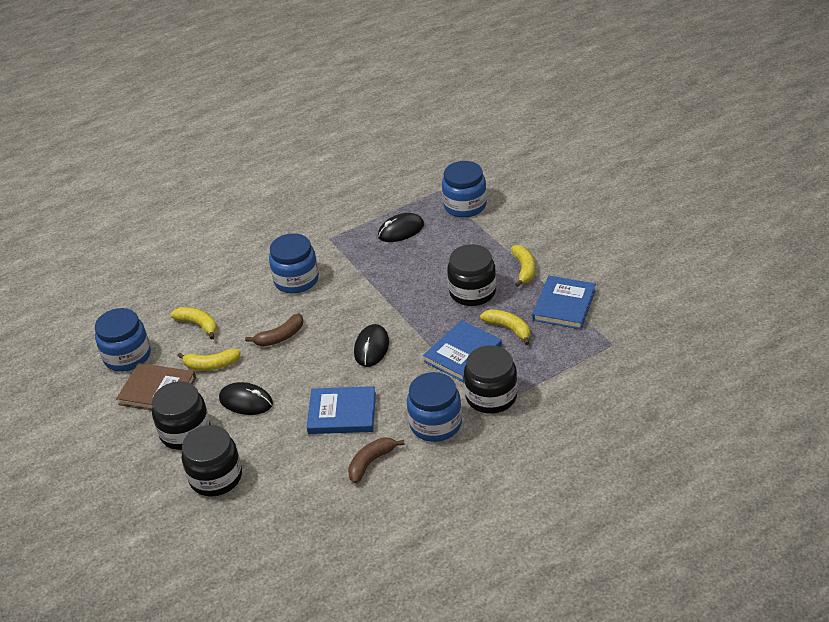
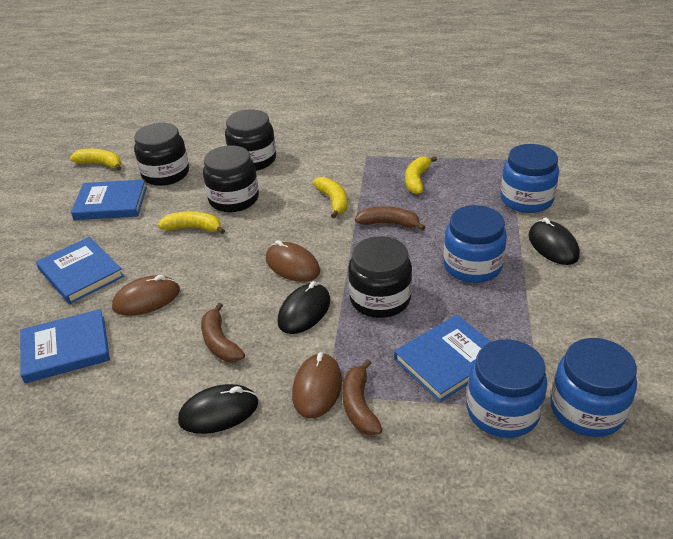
blue book: 3 -> 4
brown banana: 2 -> 3
brown book: 1 -> 0
brown mouse: 0 -> 3

